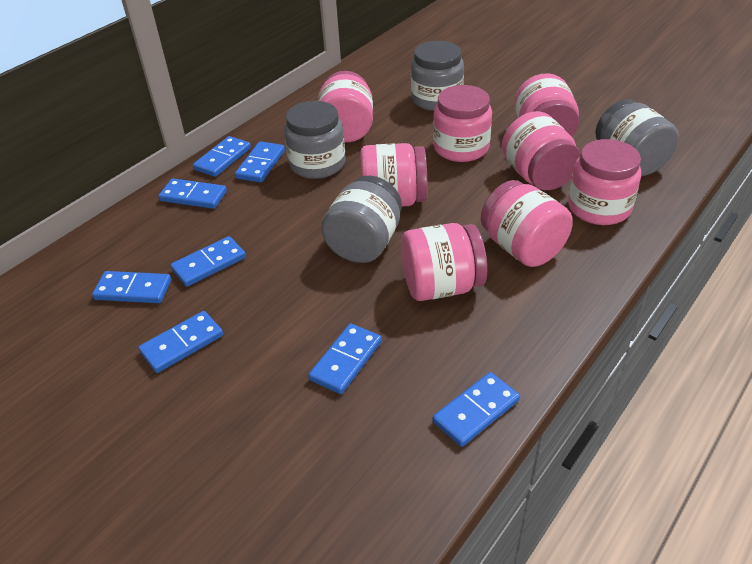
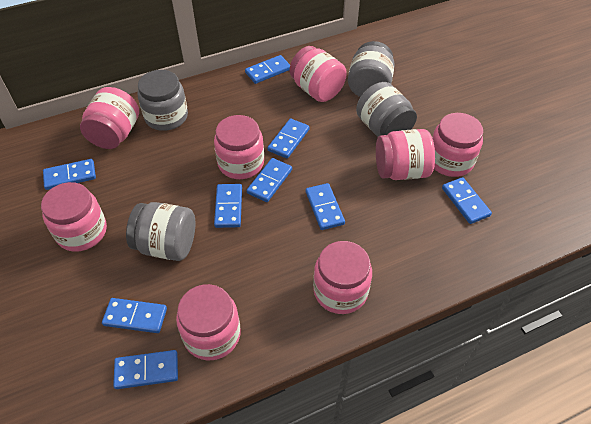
blue domino: 8 -> 9

